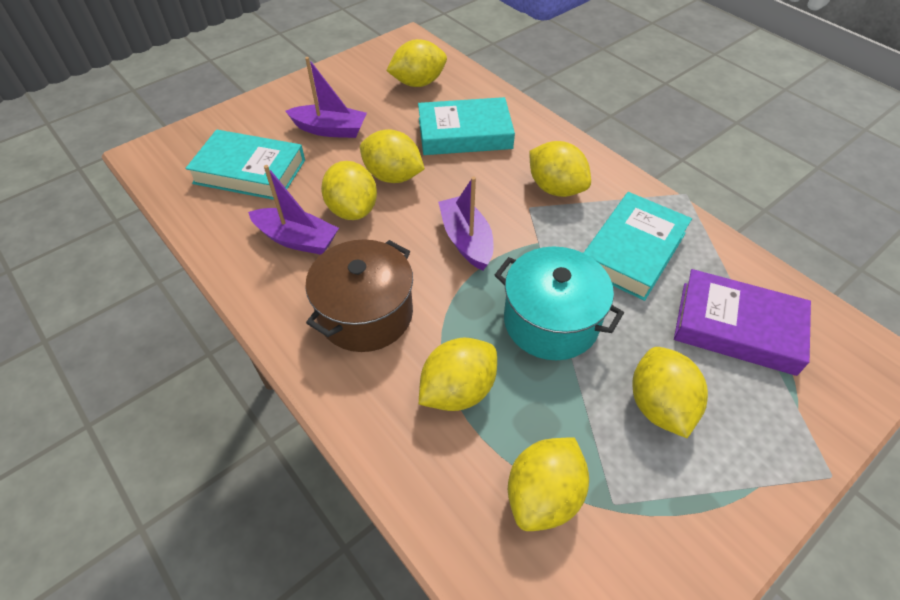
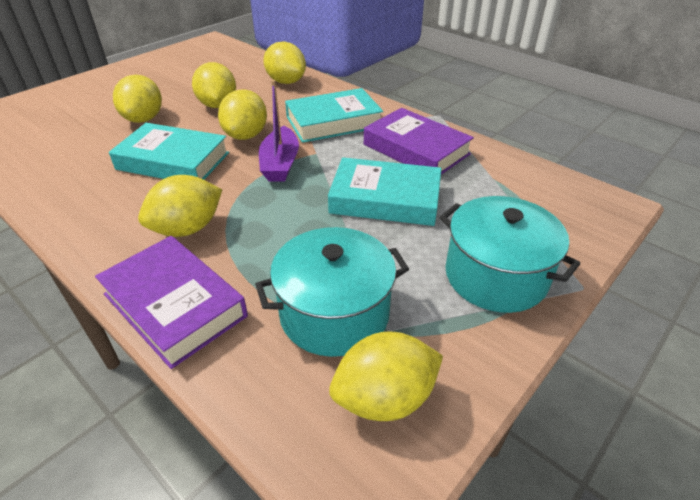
brown pot: 1 -> 0
purple boat: 3 -> 1
purple book: 1 -> 2
turquoise pot: 1 -> 2
yellow lemon: 7 -> 6

